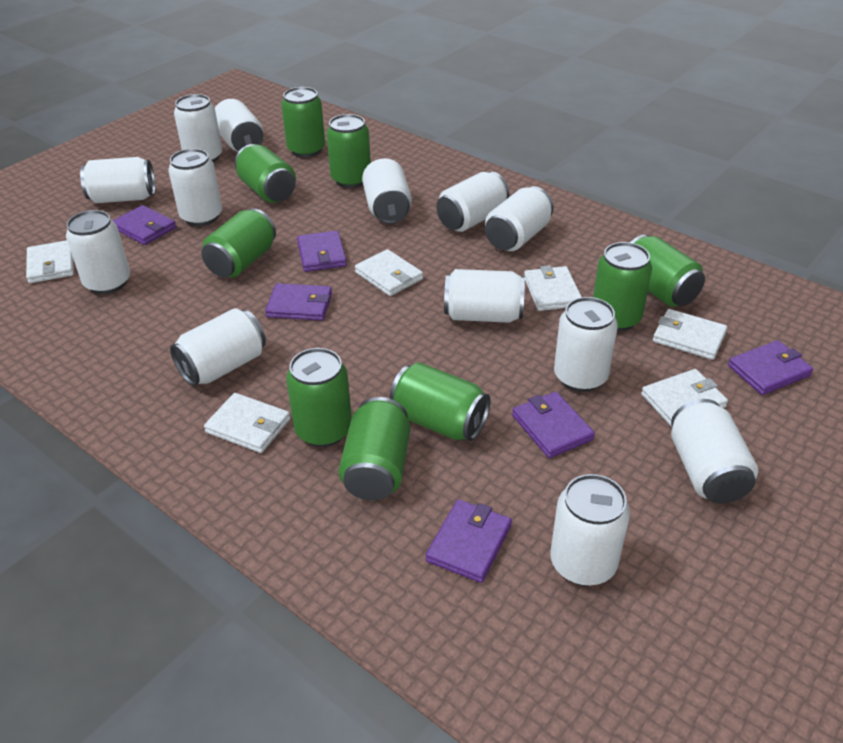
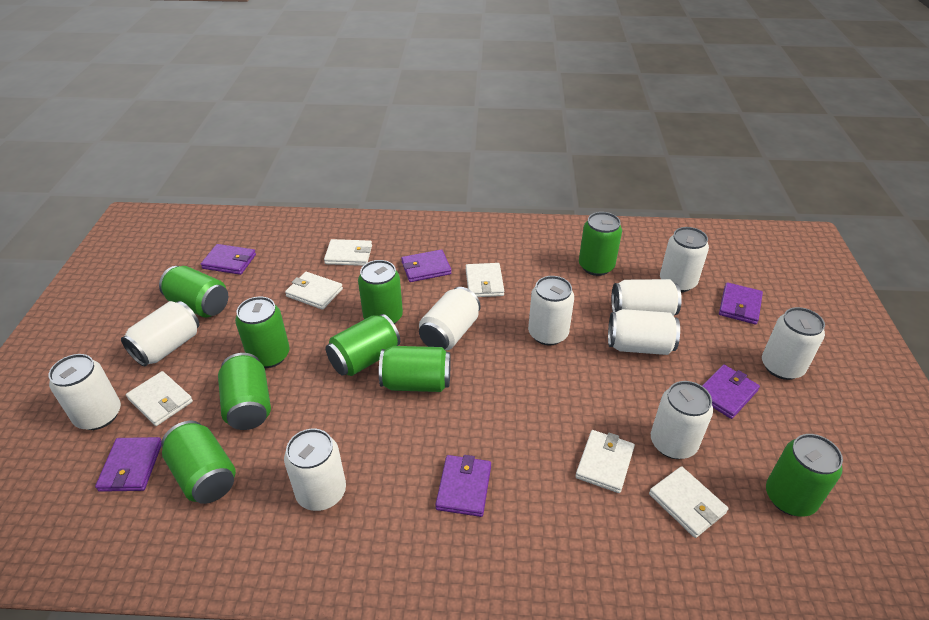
white can: 13 -> 10

